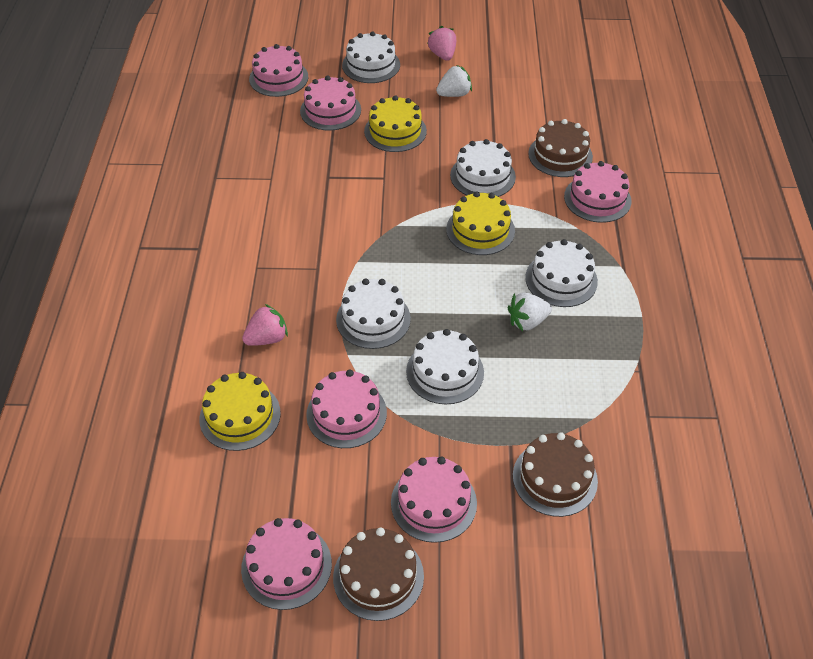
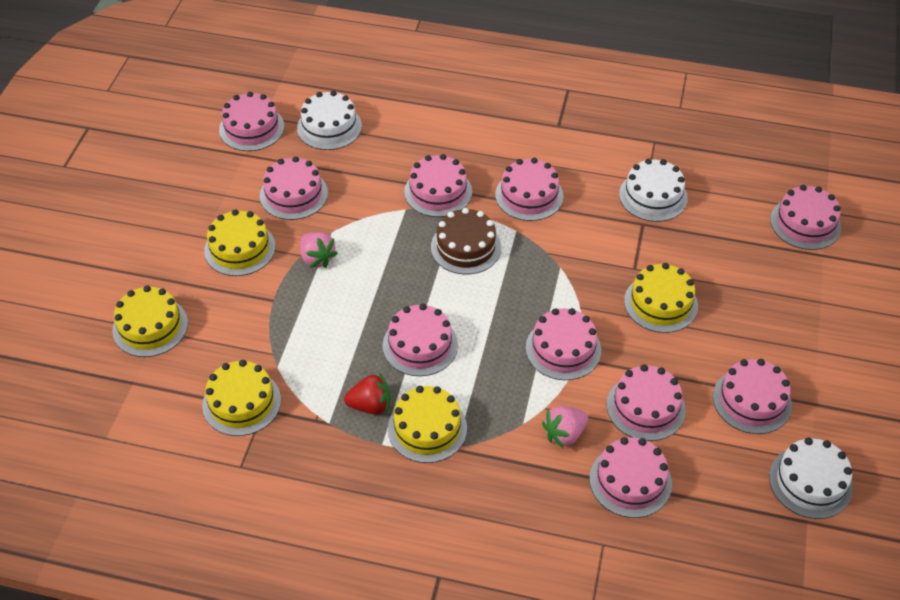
brown cake: 3 -> 1
pink cake: 6 -> 10
red strawberry: 0 -> 1
white cake: 5 -> 3
white strawberry: 2 -> 0
yellow cake: 3 -> 5

